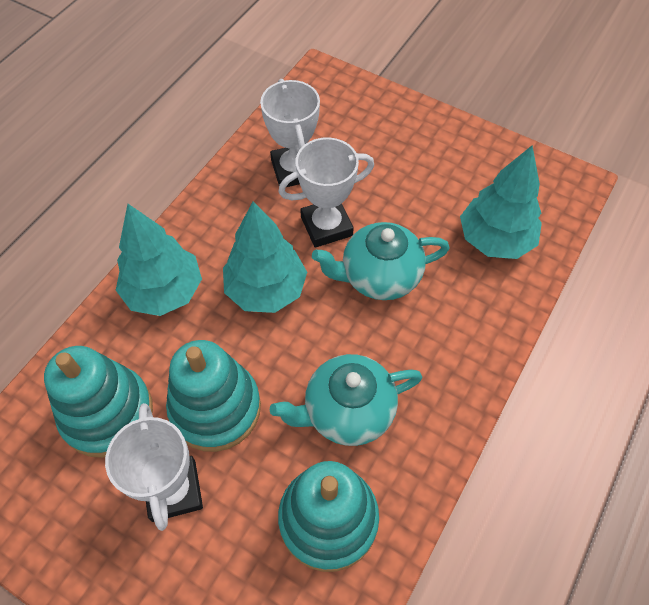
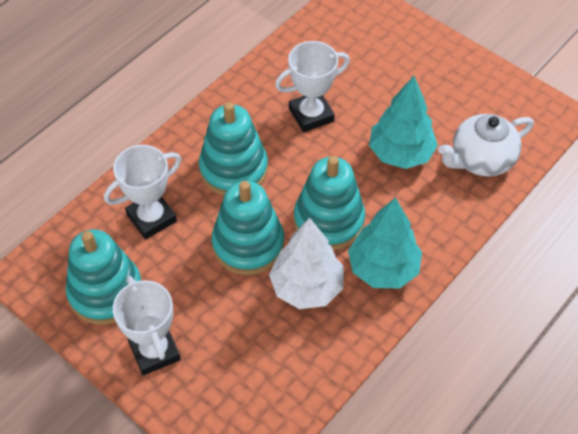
turquoise stacking toy: 3 -> 4
turquoise teapot: 2 -> 0
turquoise tree: 3 -> 2
white teapot: 0 -> 1
white tree: 0 -> 1

